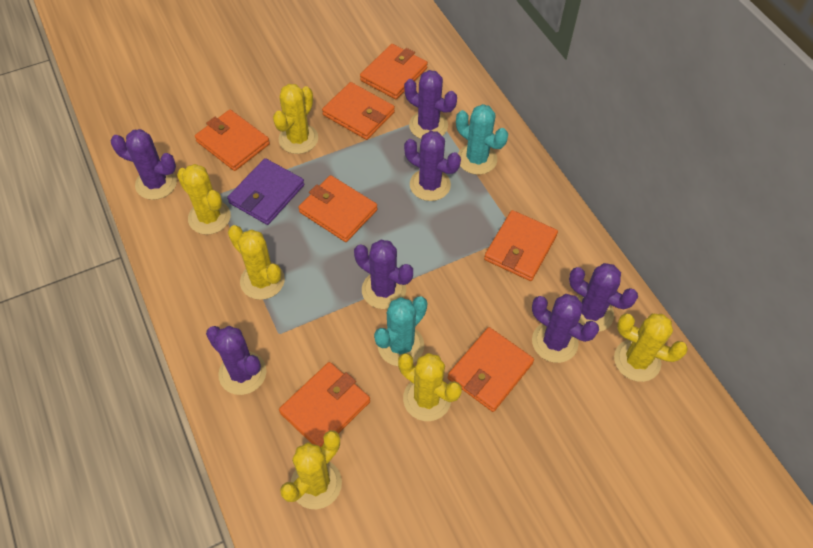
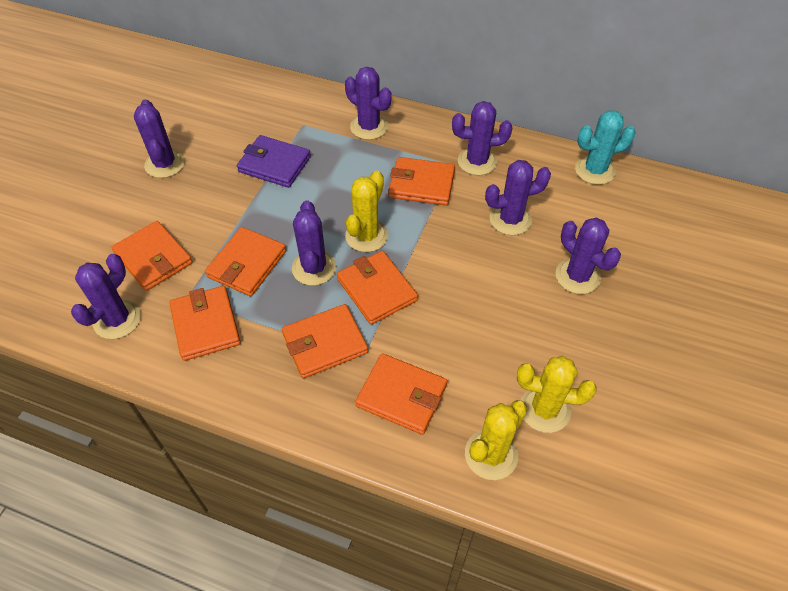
turquoise cactus: 2 -> 1
yellow cactus: 6 -> 3

